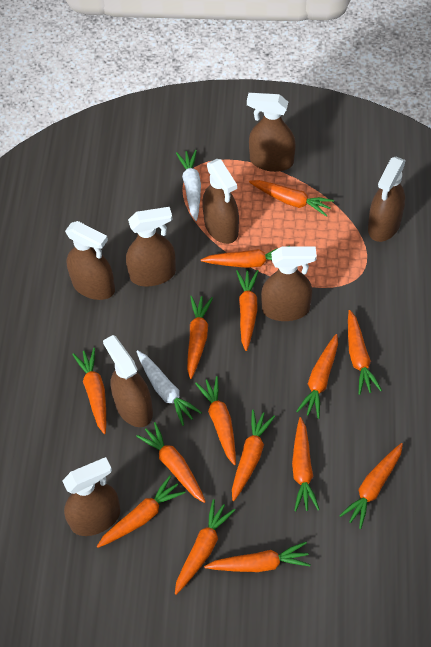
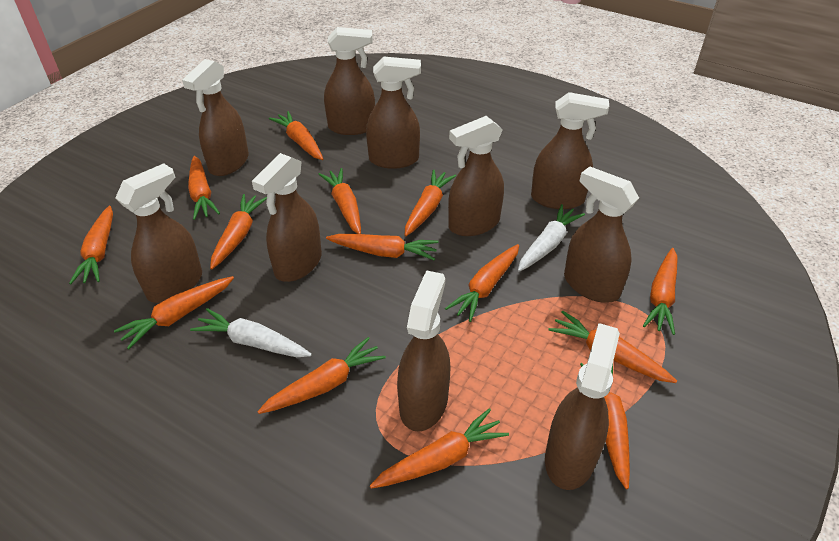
brown spray bottle: 8 -> 10
orange carrot: 15 -> 14

